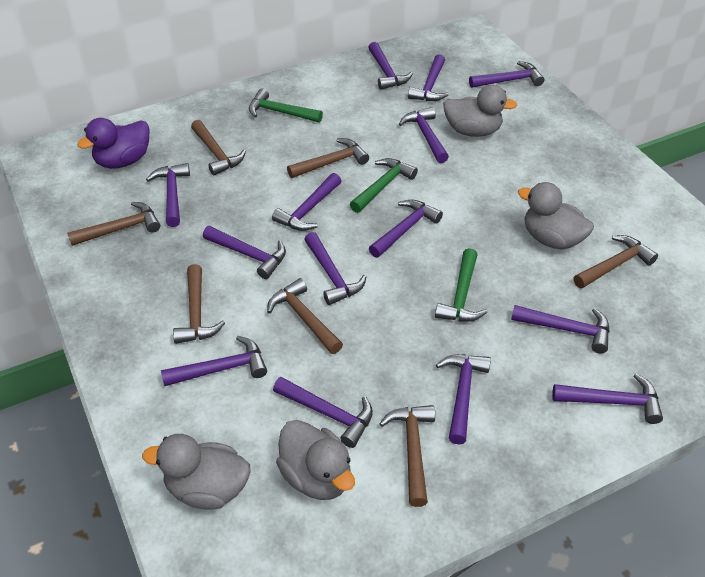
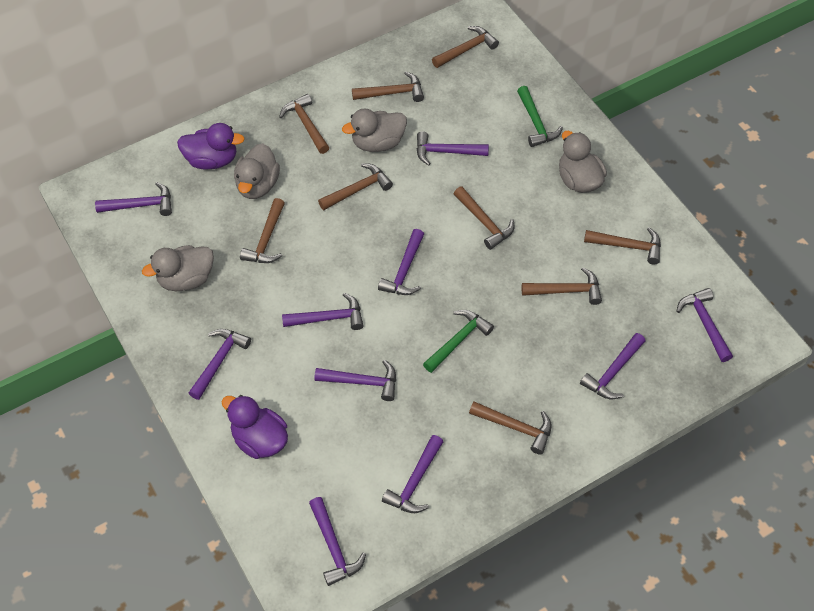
brown hammer: 7 -> 9
green hammer: 3 -> 2
purple duck: 1 -> 2
purple hammer: 14 -> 10

